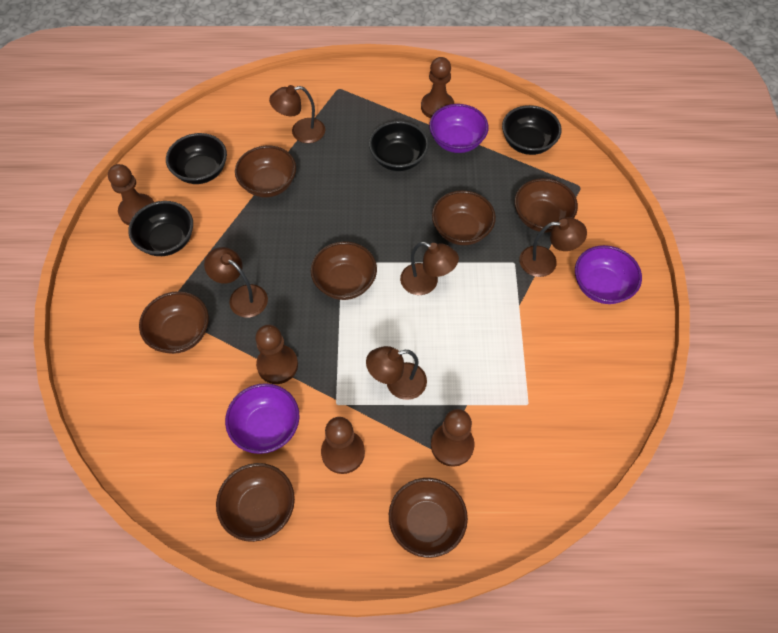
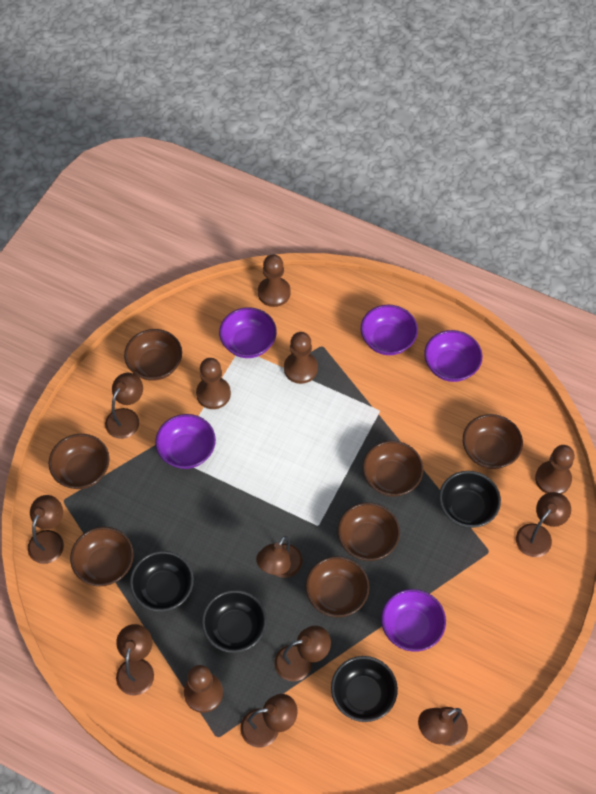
brown lamp: 5 -> 8
purple bowl: 3 -> 5

